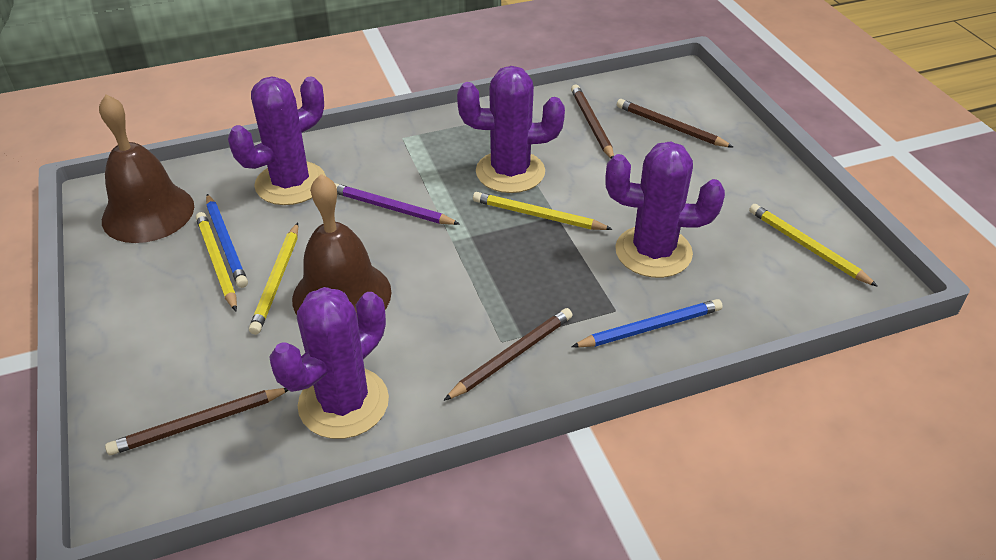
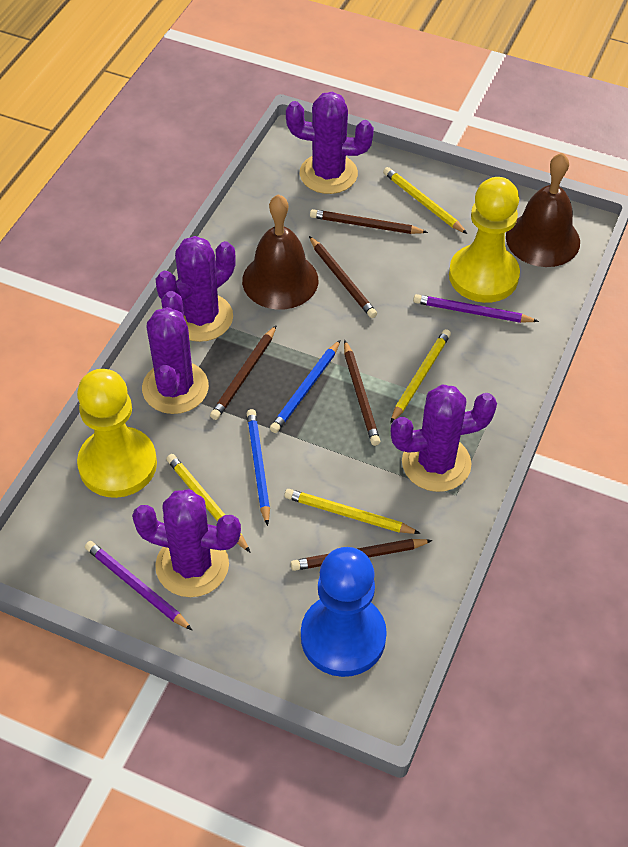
blue pawn: 0 -> 1
brown pencil: 4 -> 5
purple cactus: 4 -> 5
purple pencil: 1 -> 2
yellow pawn: 0 -> 2

